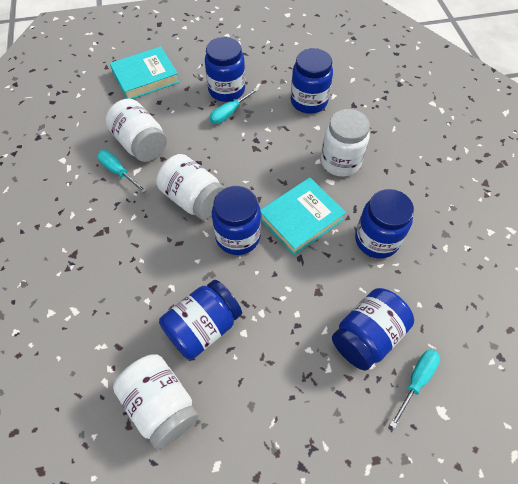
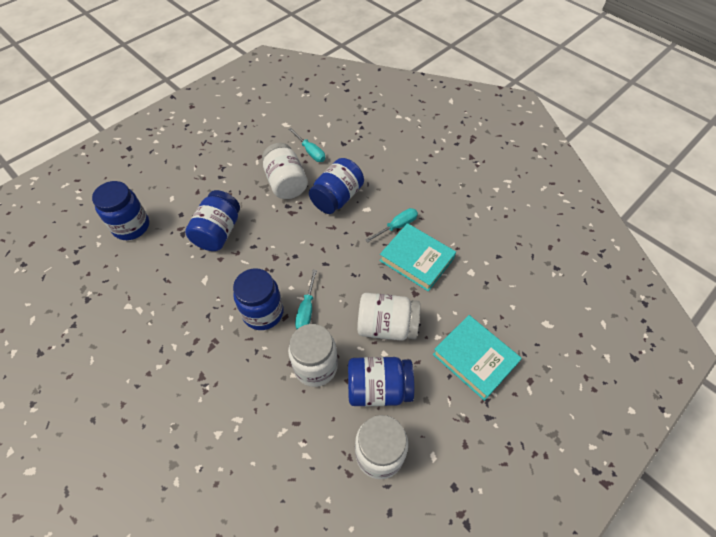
blue jar: 6 -> 5

